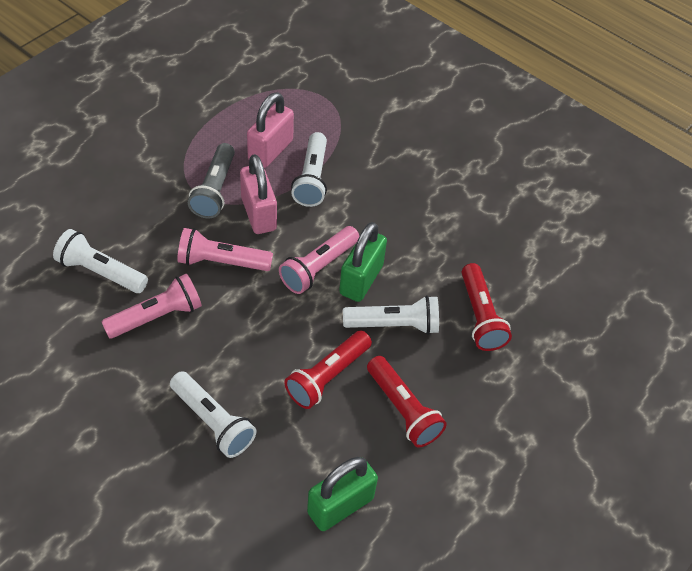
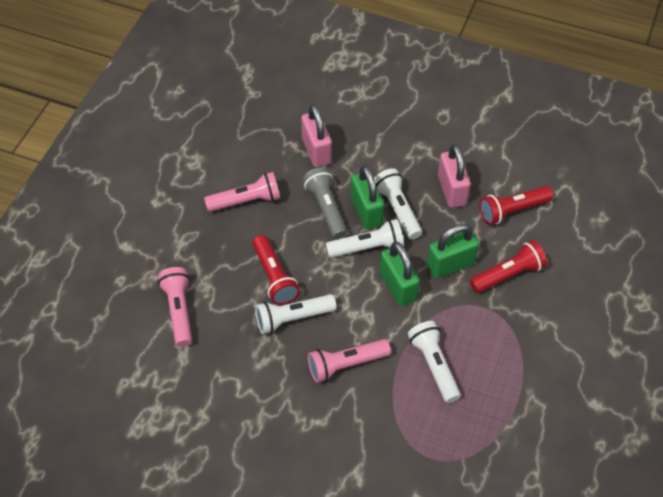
green padlock: 2 -> 3

